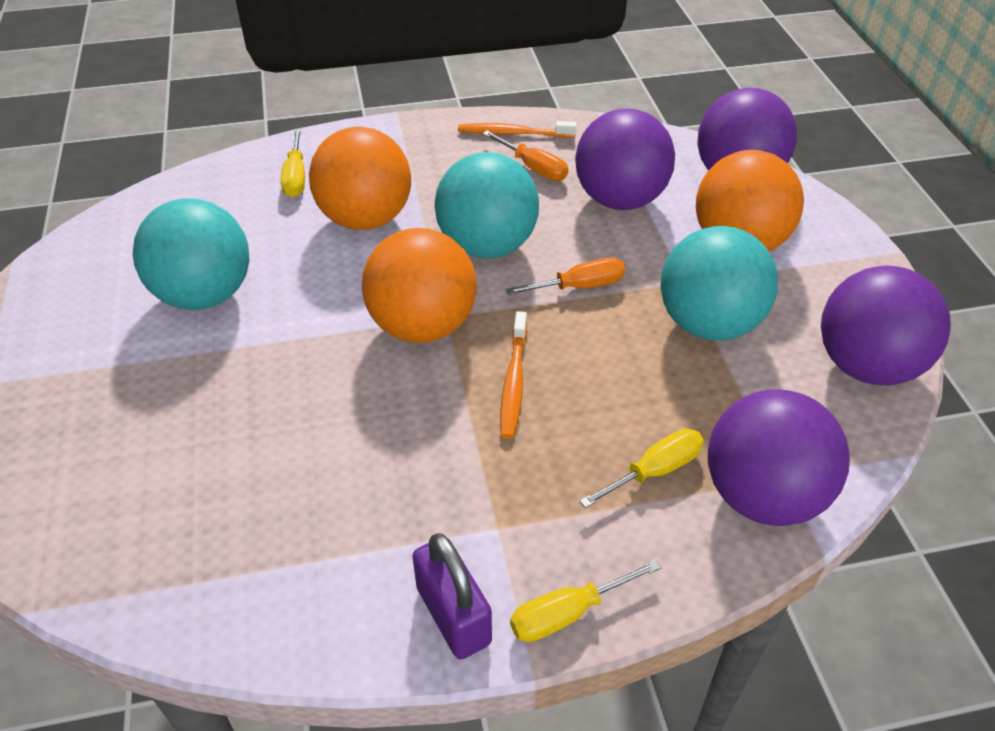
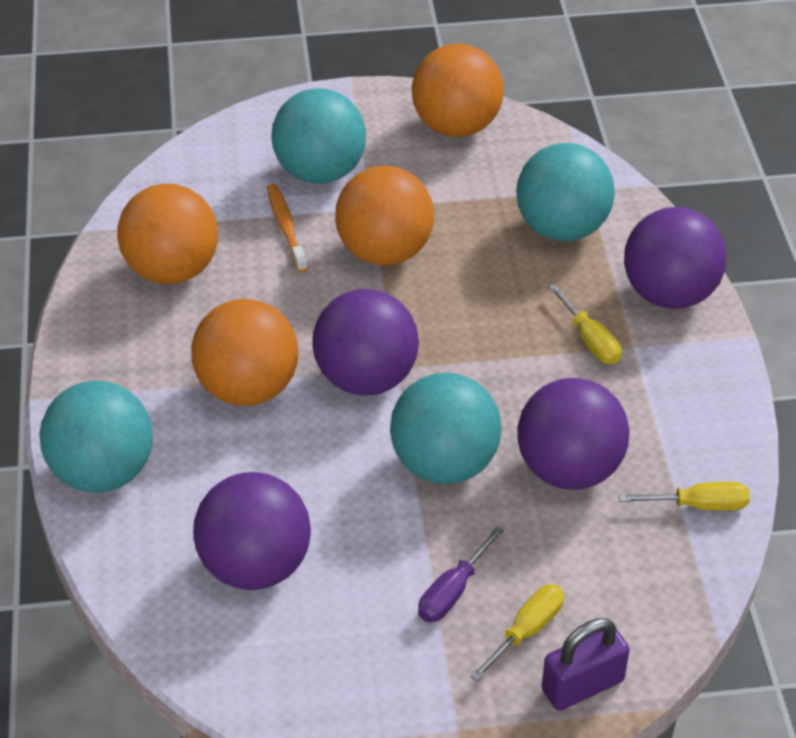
orange ball: 3 -> 4
orange screwdriver: 2 -> 0
orange toothbrush: 2 -> 1
purple screwdriver: 0 -> 1
turquoise ball: 3 -> 4

